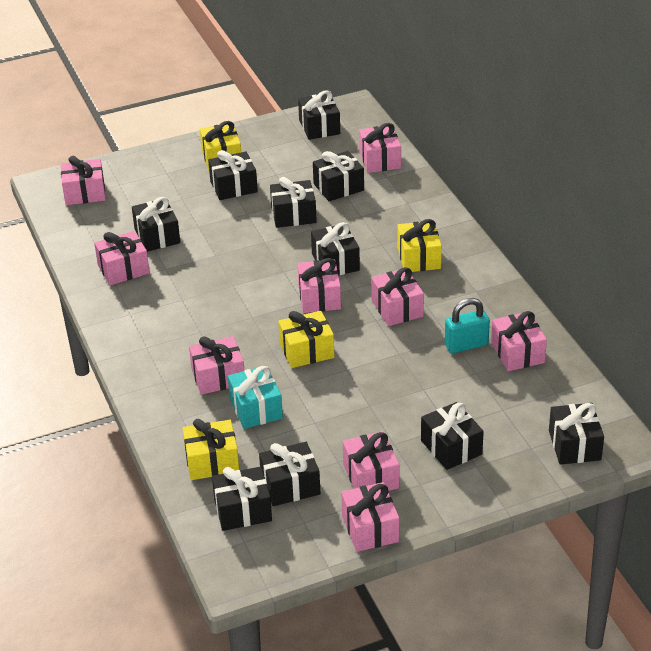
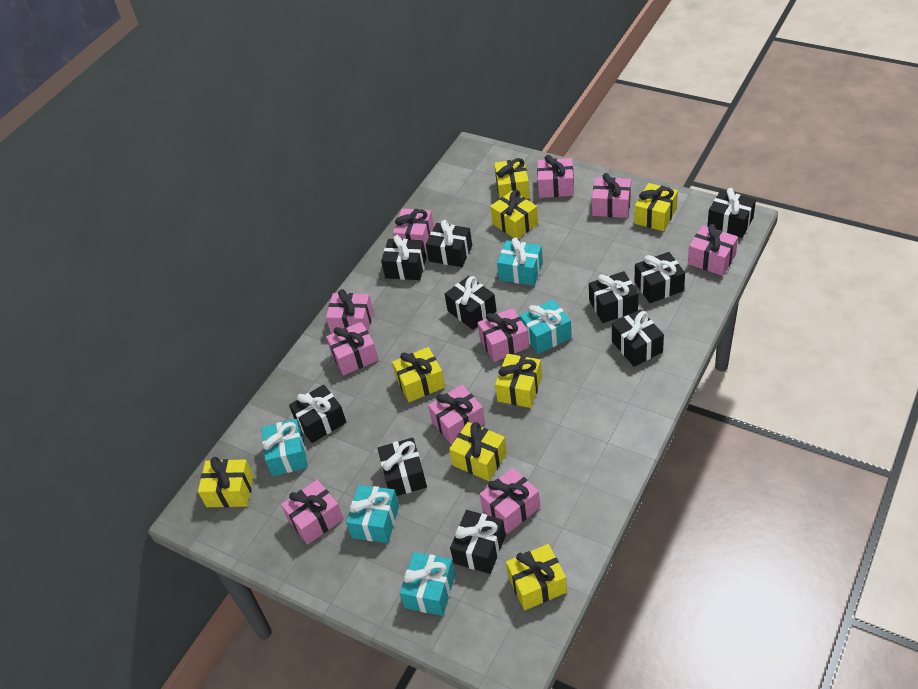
pink gift: 9 -> 10
turquoise gift: 1 -> 5
turquoise padlock: 1 -> 0
yellow gift: 4 -> 8

